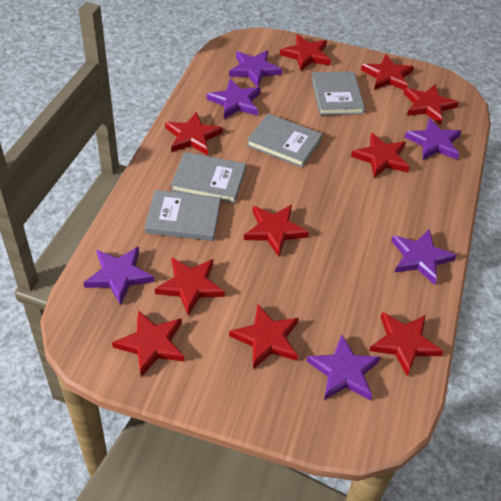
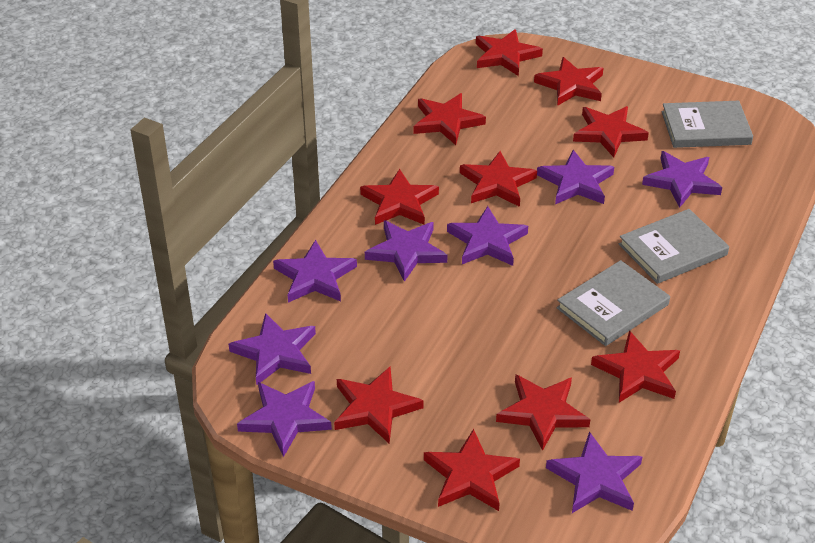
grey book: 4 -> 3
purple star: 6 -> 8

